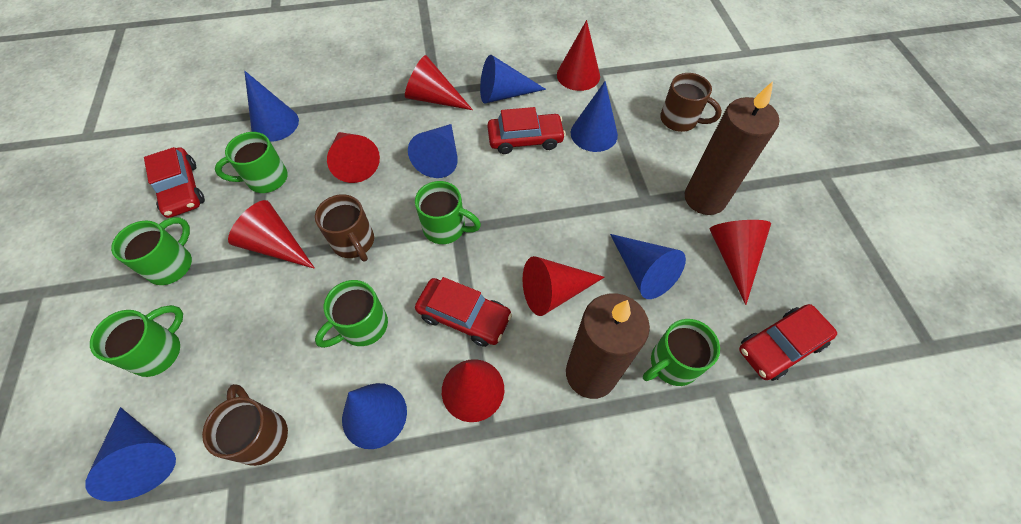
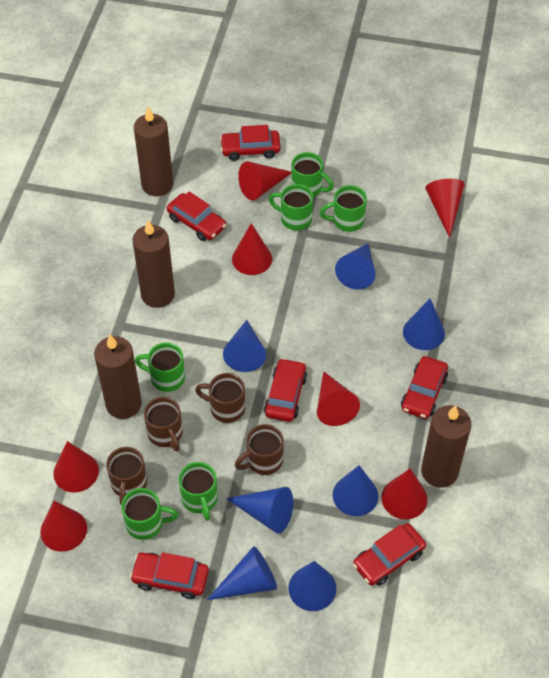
brown candle: 2 -> 4
brown mug: 3 -> 4
red car: 4 -> 6

